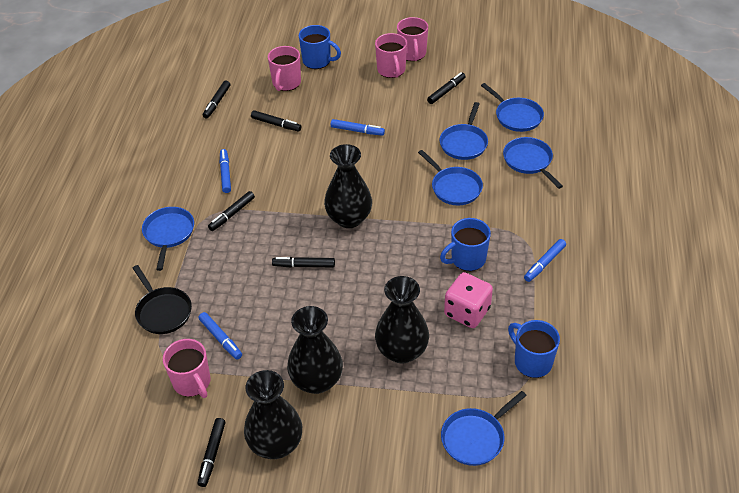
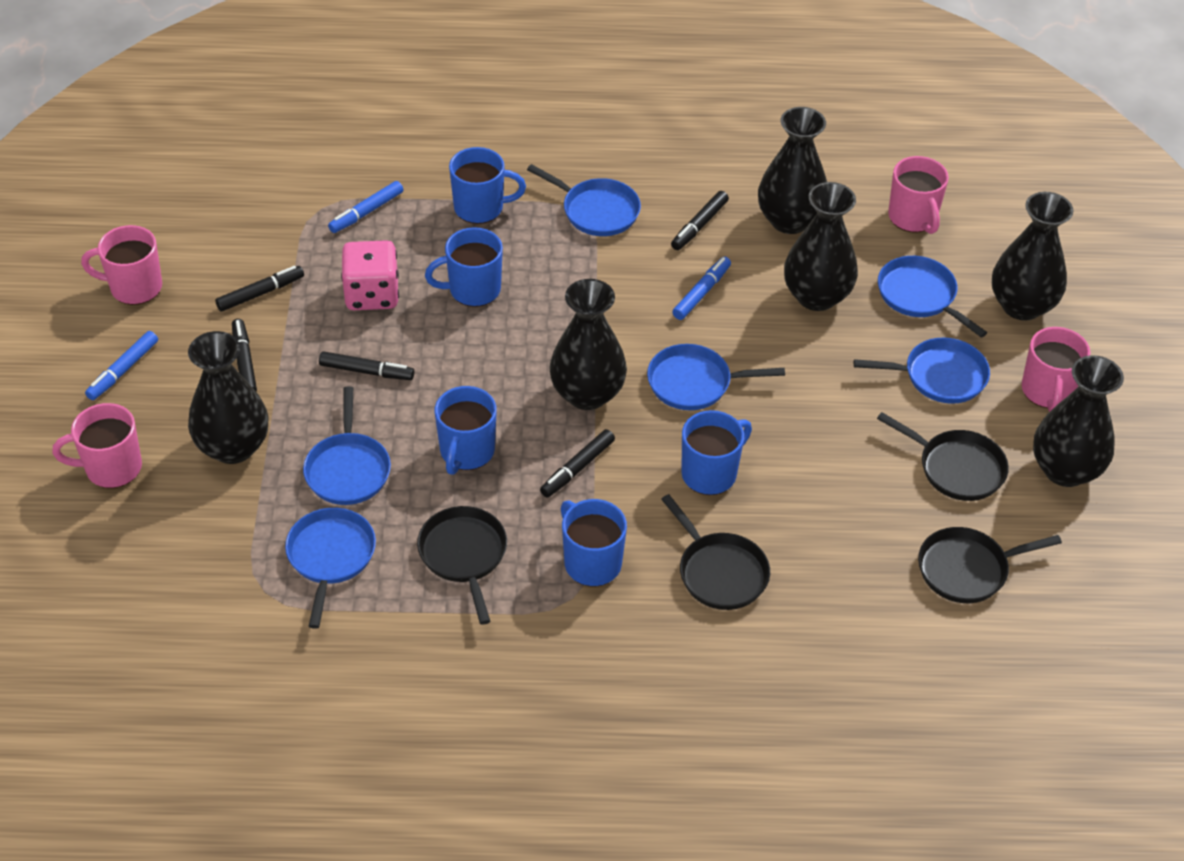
black marker: 6 -> 5
black pan: 1 -> 4
black vase: 4 -> 6
blue marker: 4 -> 3
blue mug: 3 -> 5

